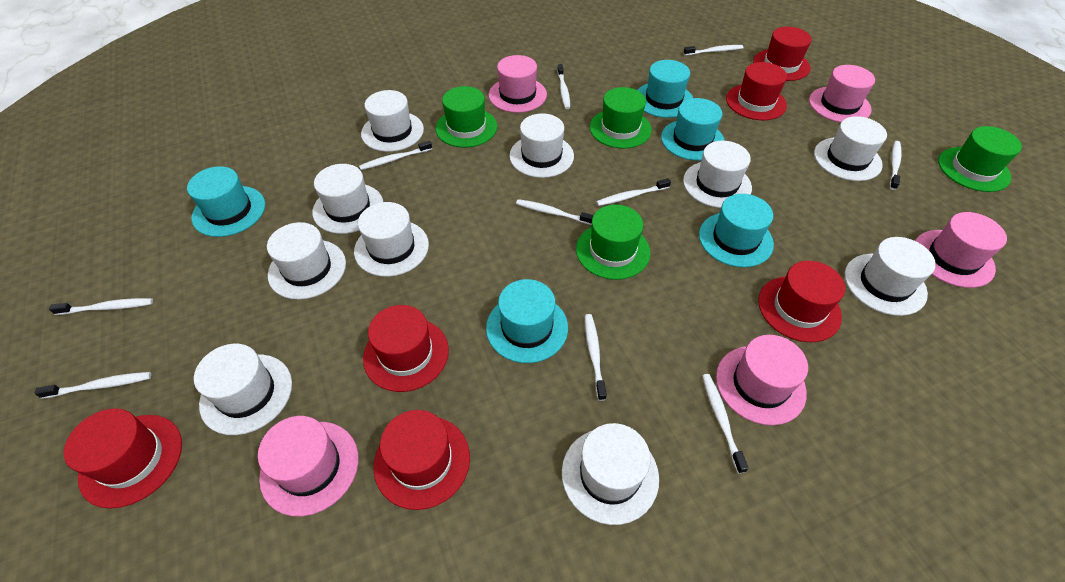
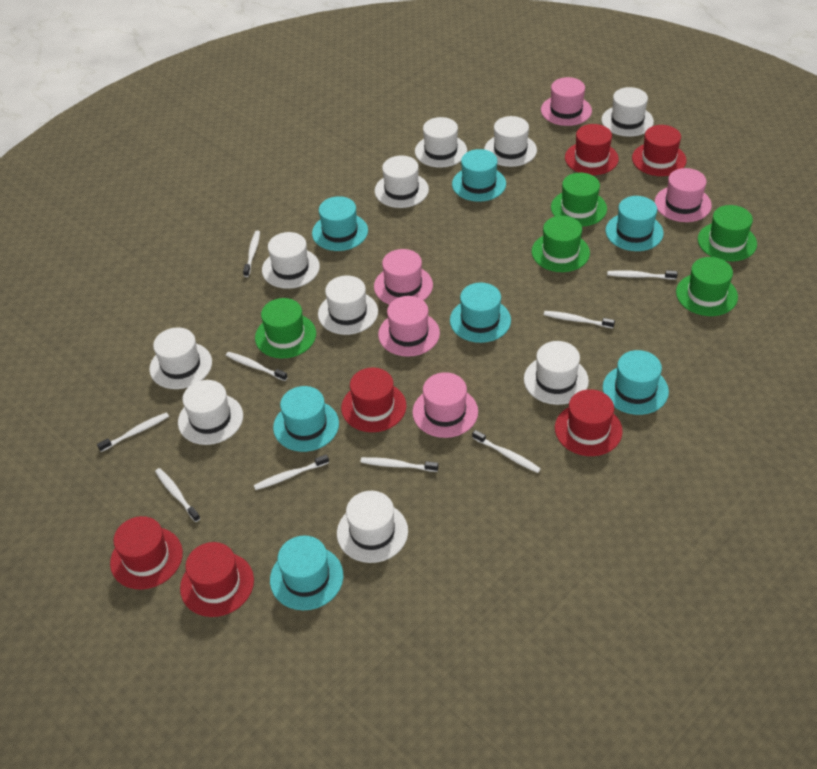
green hat: 4 -> 5
turquoise hat: 5 -> 7
white toothbrush: 10 -> 9

